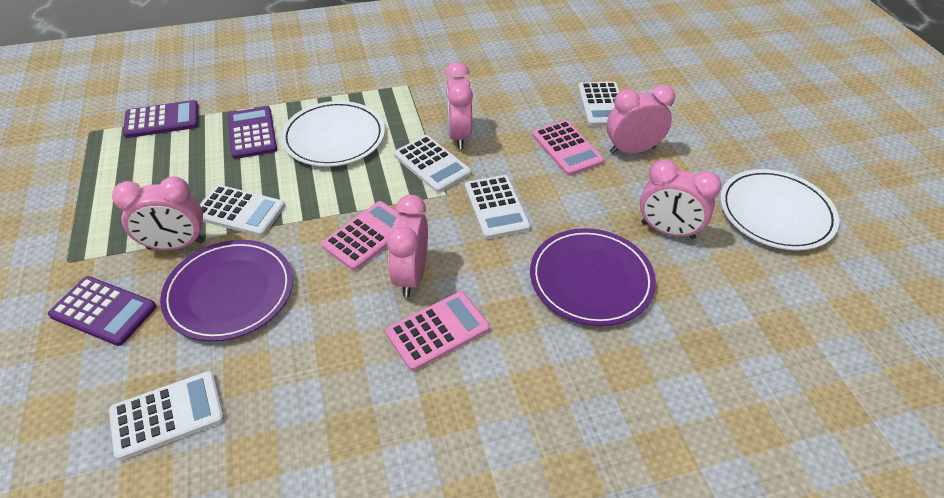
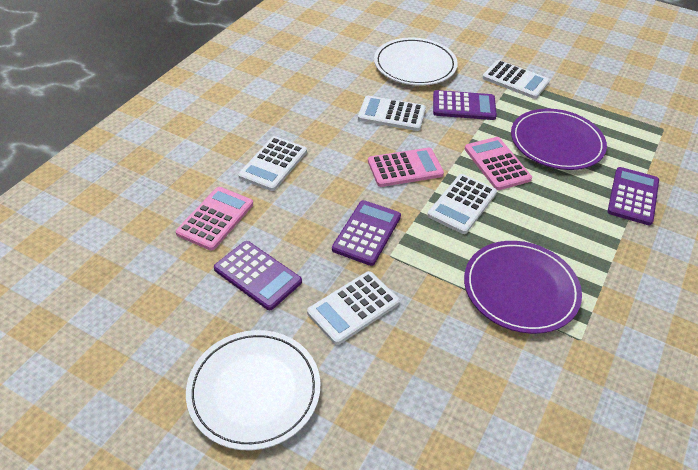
pink clock: 5 -> 0
purple calculator: 3 -> 4

